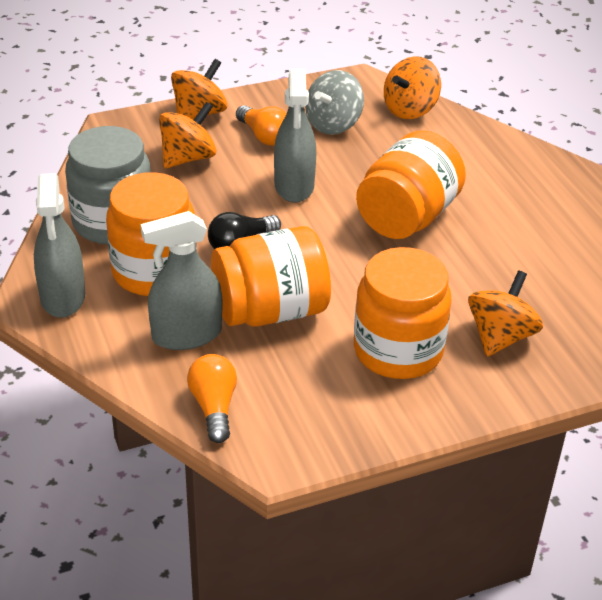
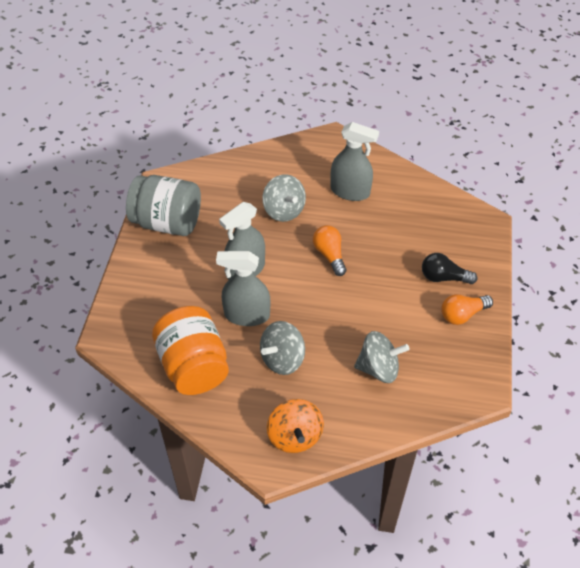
grey spinning top: 1 -> 3
orange jar: 4 -> 1
orange spinning top: 4 -> 1

